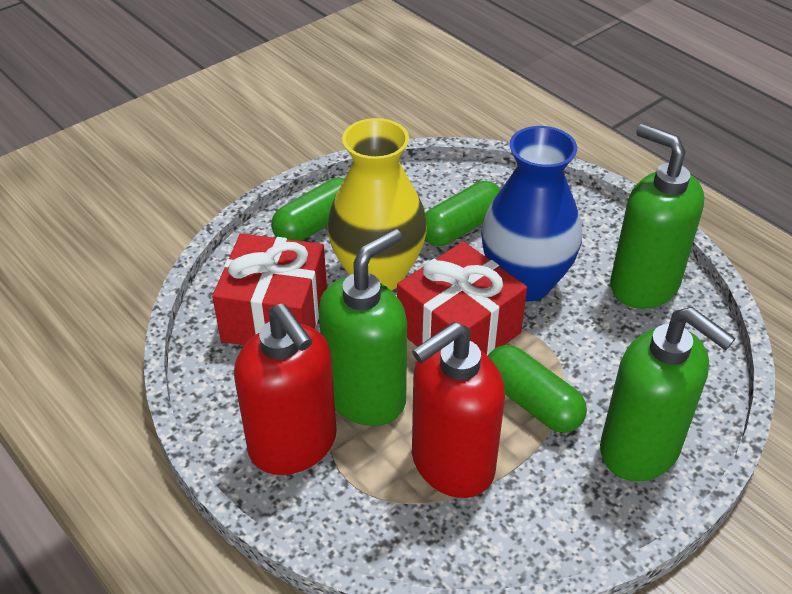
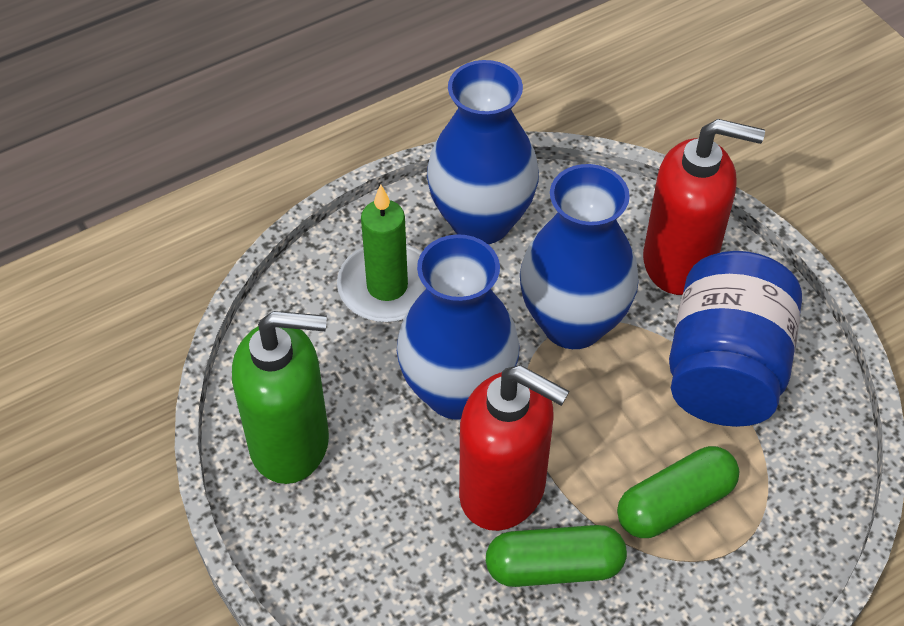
blue jar: 0 -> 1
blue vase: 1 -> 3
green candle: 0 -> 1
green capsule: 3 -> 2
green soap dispenser: 3 -> 1
red gift: 2 -> 0
yellow vase: 1 -> 0

